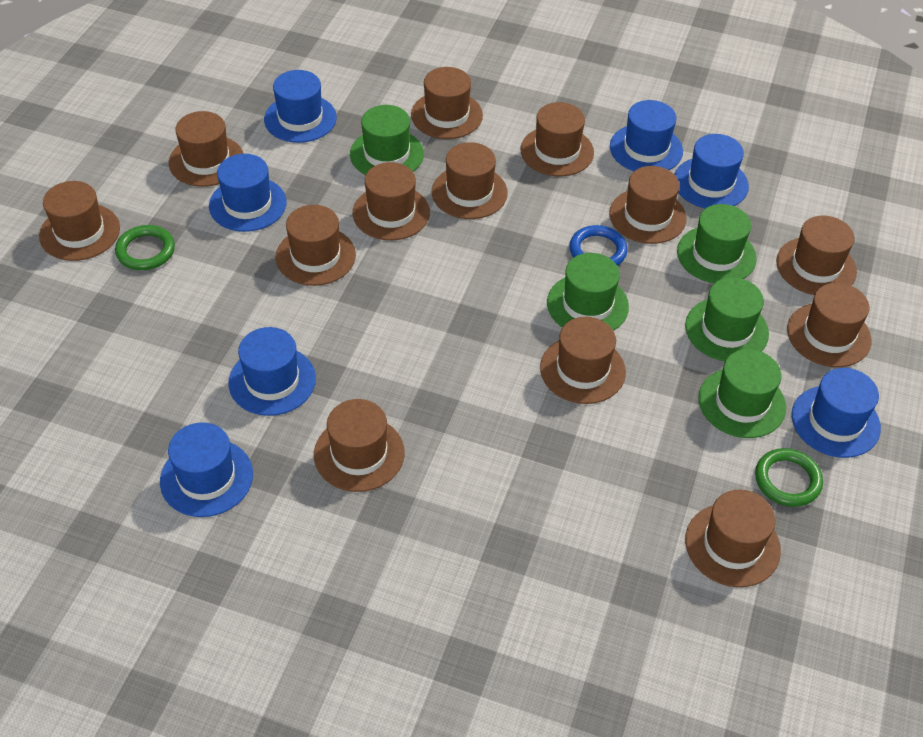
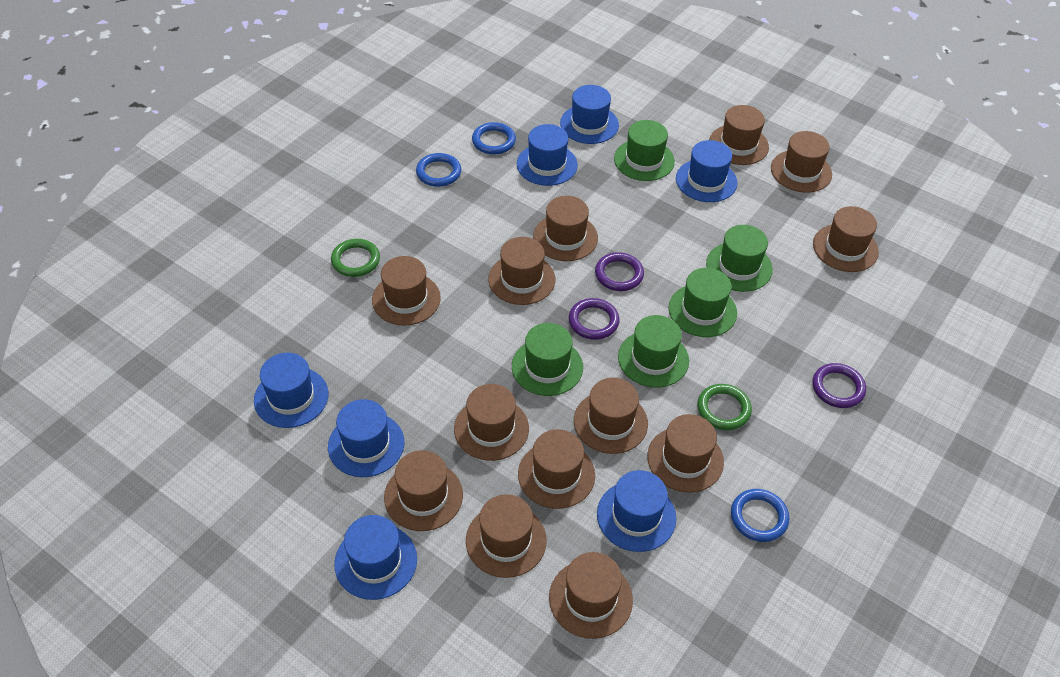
blue ring: 1 -> 3
purple ring: 0 -> 3

